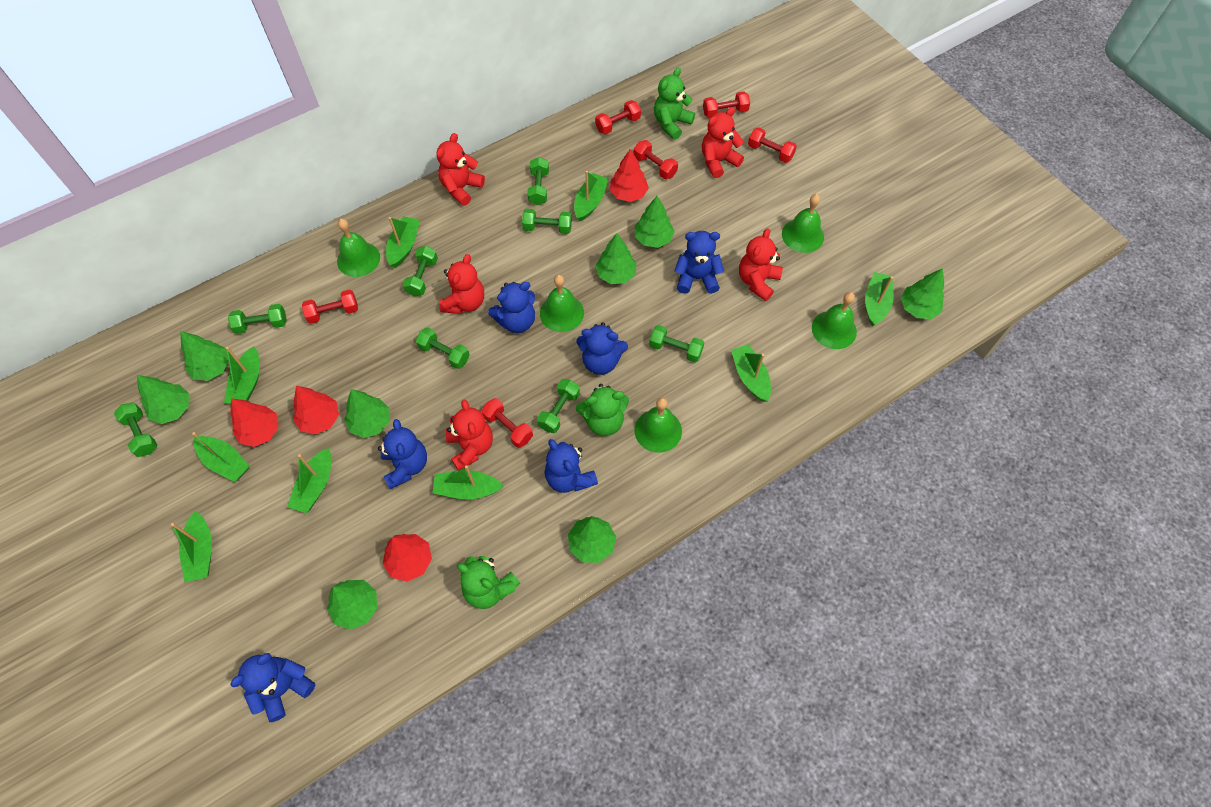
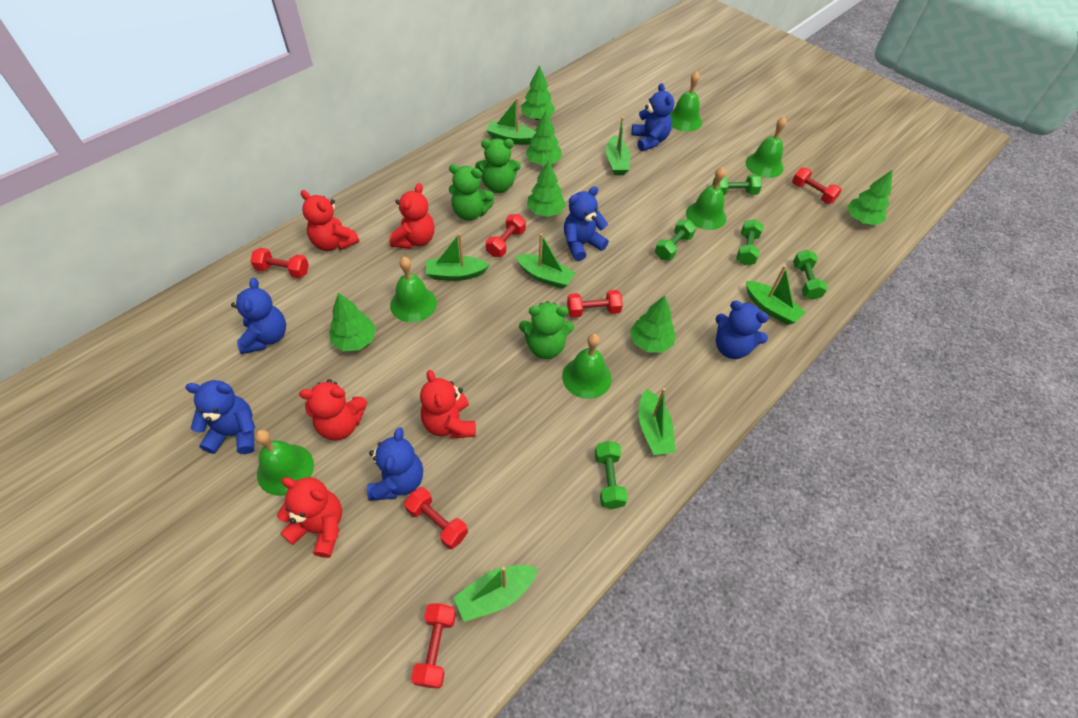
green bell: 5 -> 6
green boat: 9 -> 7
green dumbbell: 8 -> 5
green tree: 8 -> 6
red tree: 4 -> 0

